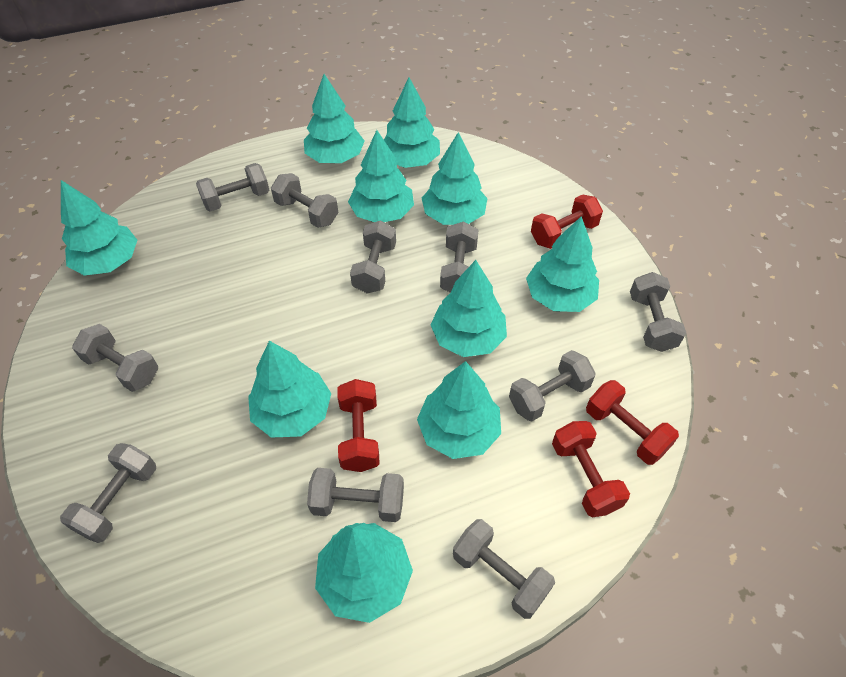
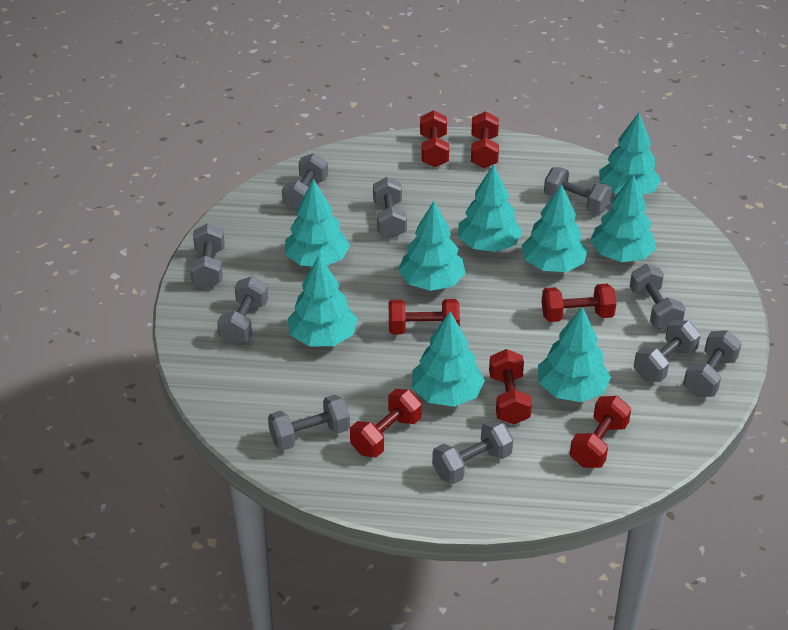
red dumbbell: 4 -> 7
turquoise tree: 10 -> 9

